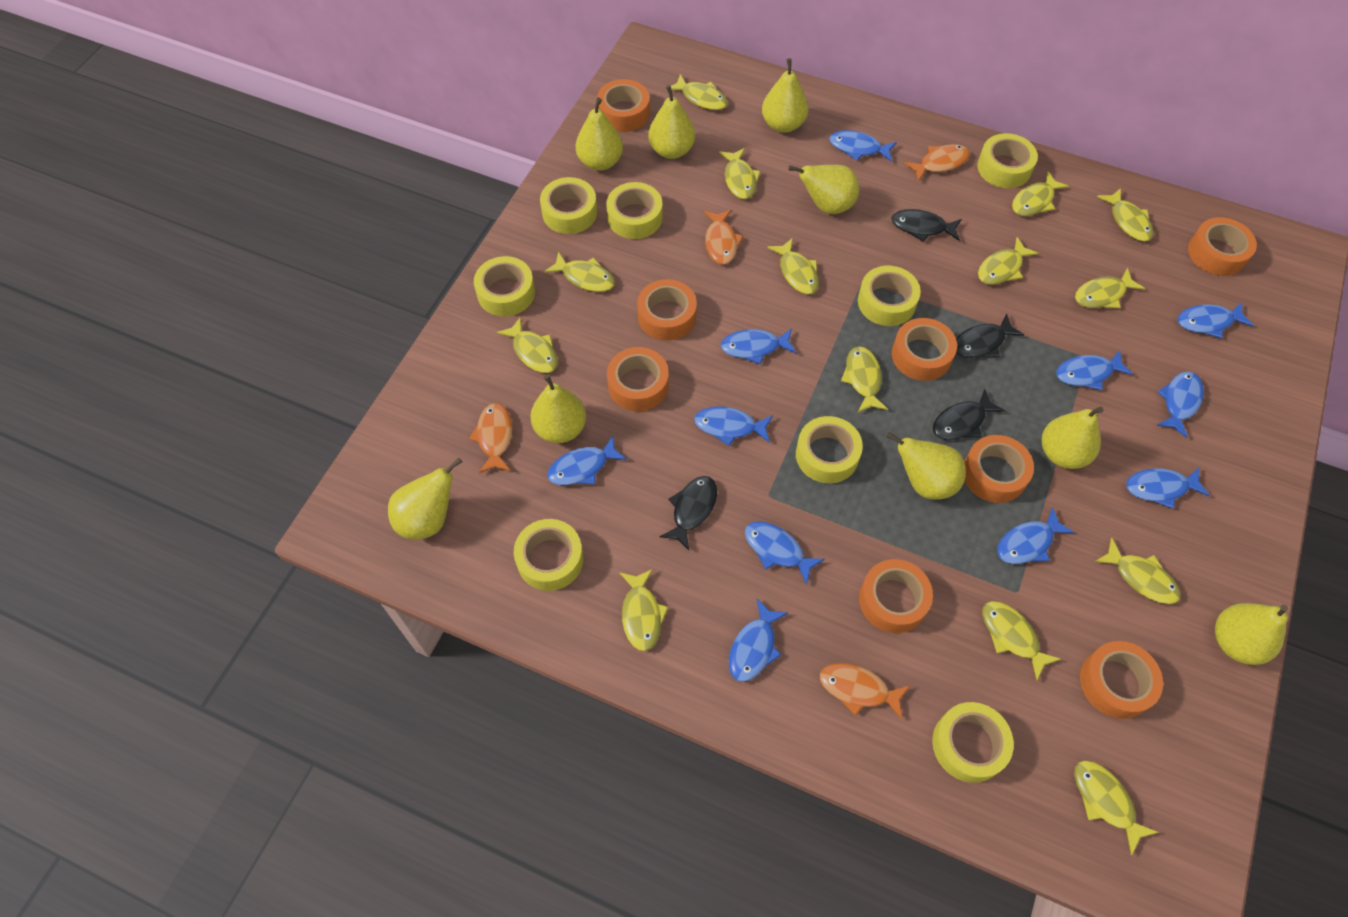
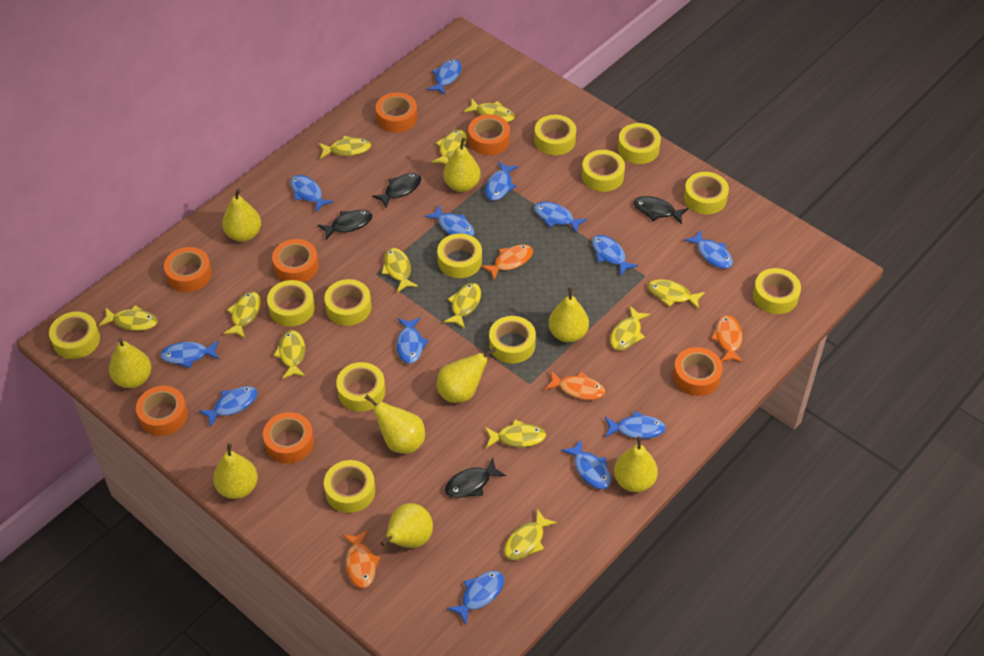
blue fish: 11 -> 13
orange tape: 8 -> 7
yellow fish: 14 -> 12
yellow tape: 8 -> 12

